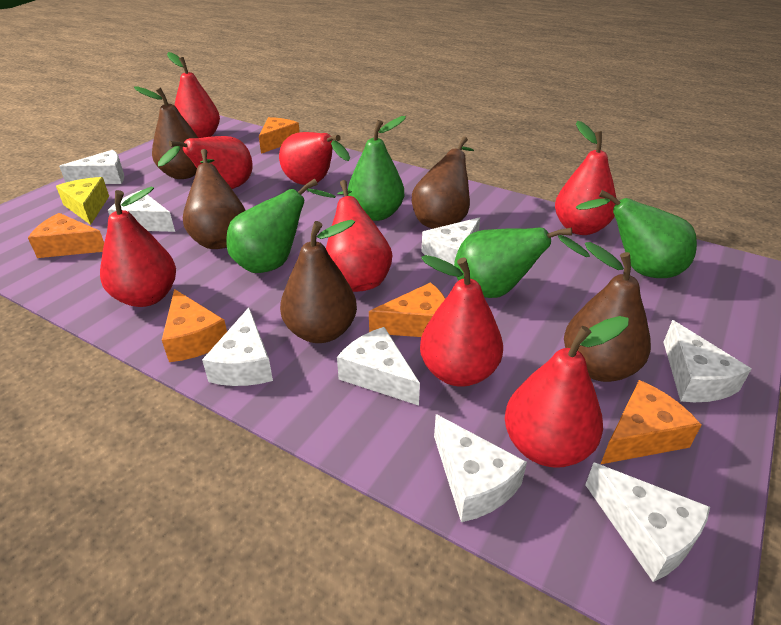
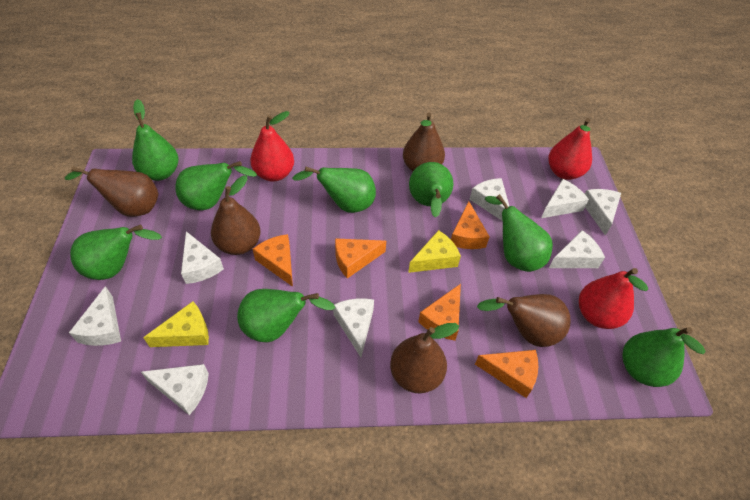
green pear: 4 -> 8
red pear: 8 -> 3
yellow cheese: 1 -> 2

